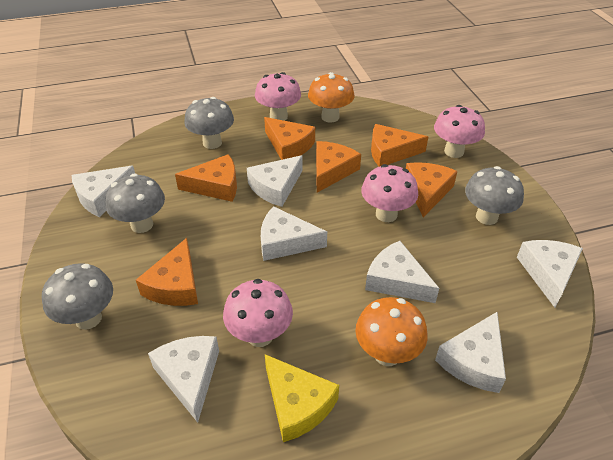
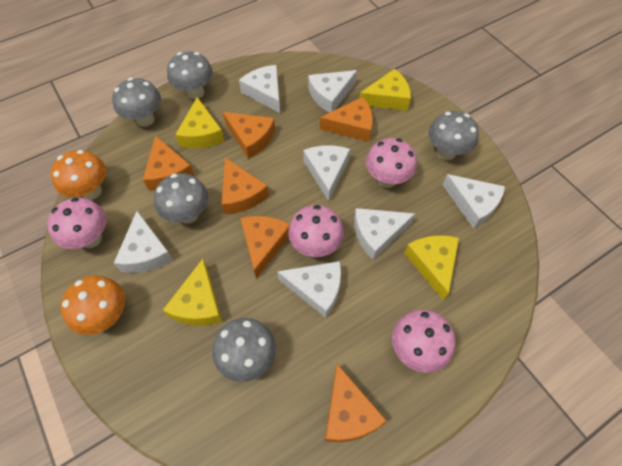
grey mushroom: 4 -> 5
yellow cheese: 1 -> 4

